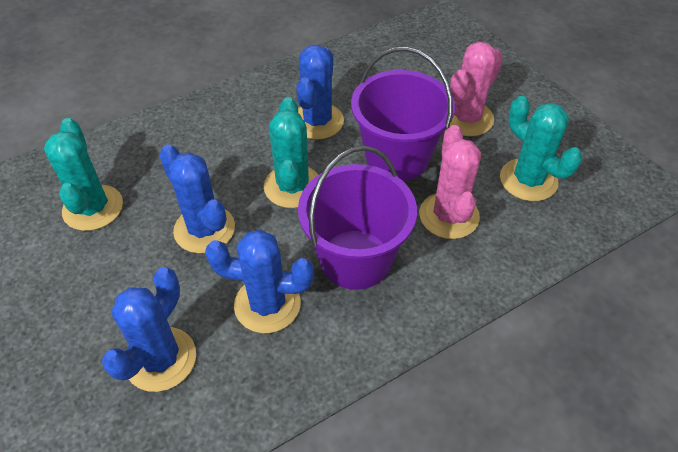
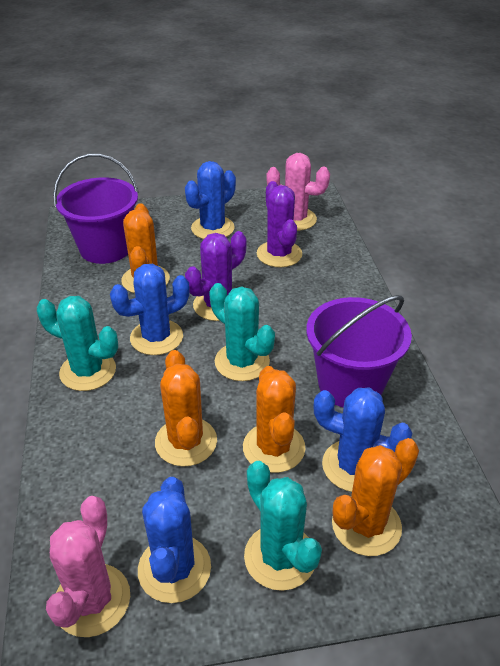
orange cactus: 0 -> 4
purple cactus: 0 -> 2

